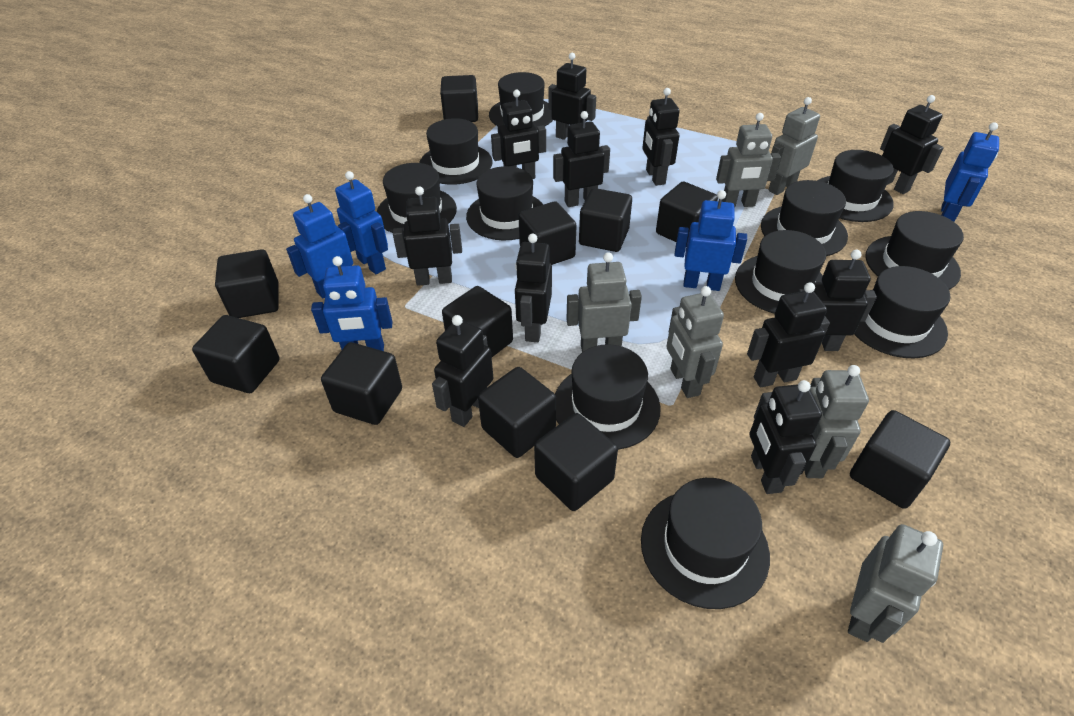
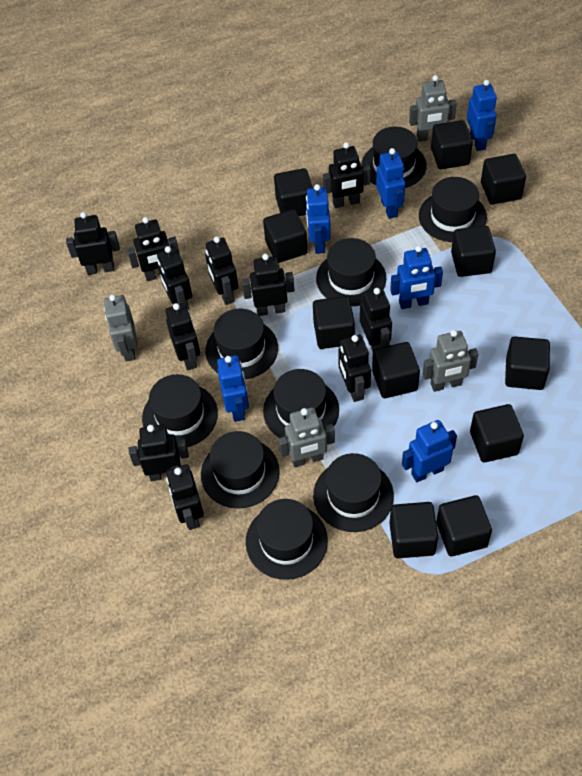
black hat: 11 -> 9
blue robot: 5 -> 6
grey robot: 6 -> 4

